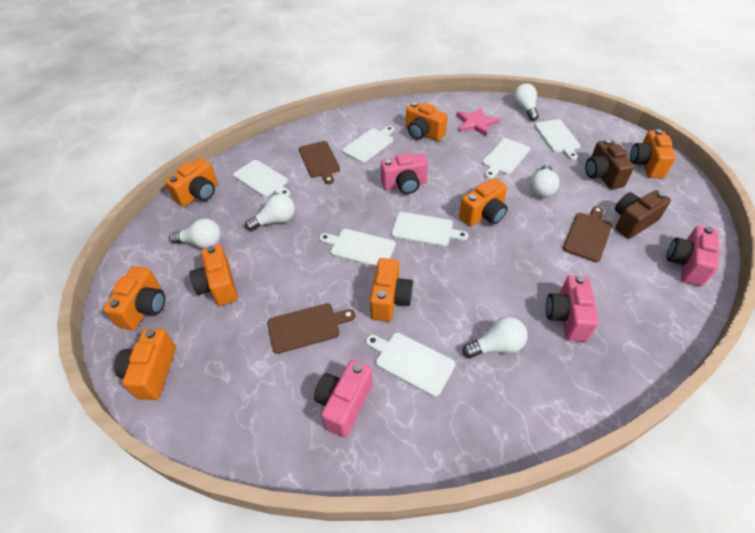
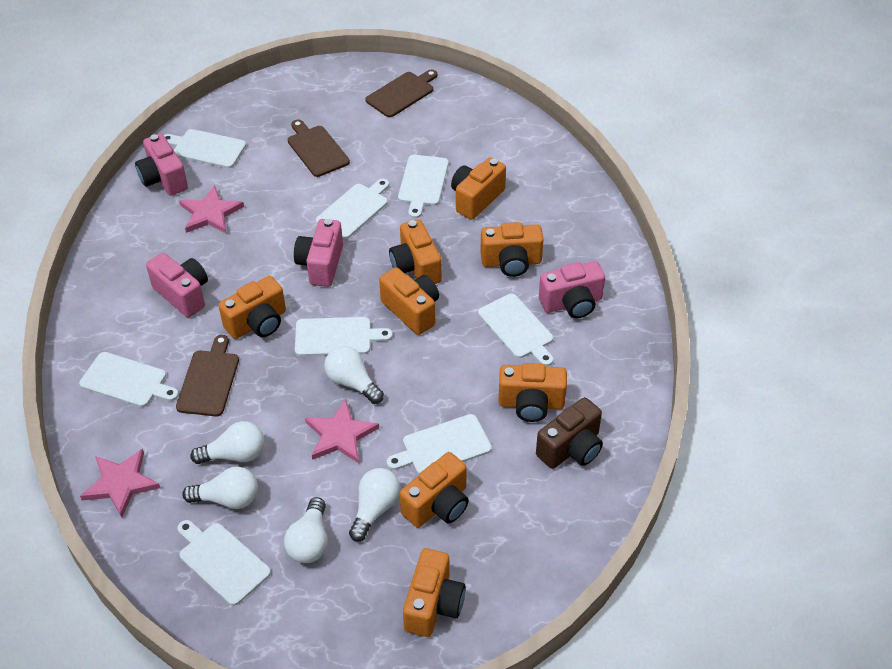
brown camera: 2 -> 1
pink star: 1 -> 3
white cutting board: 7 -> 8

